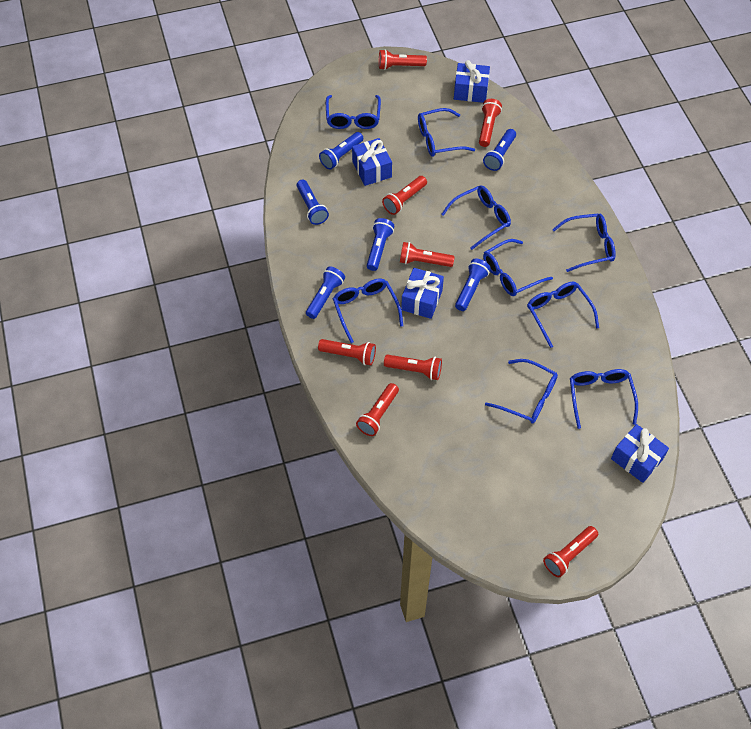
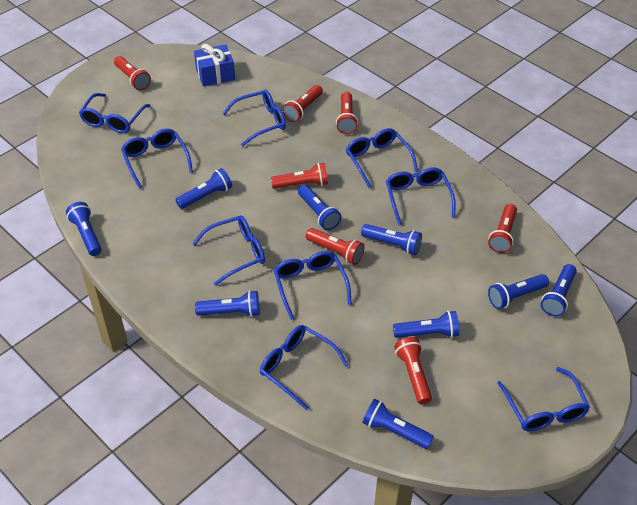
blue flashlight: 6 -> 9
blue gift: 4 -> 1
red flashlight: 8 -> 7

